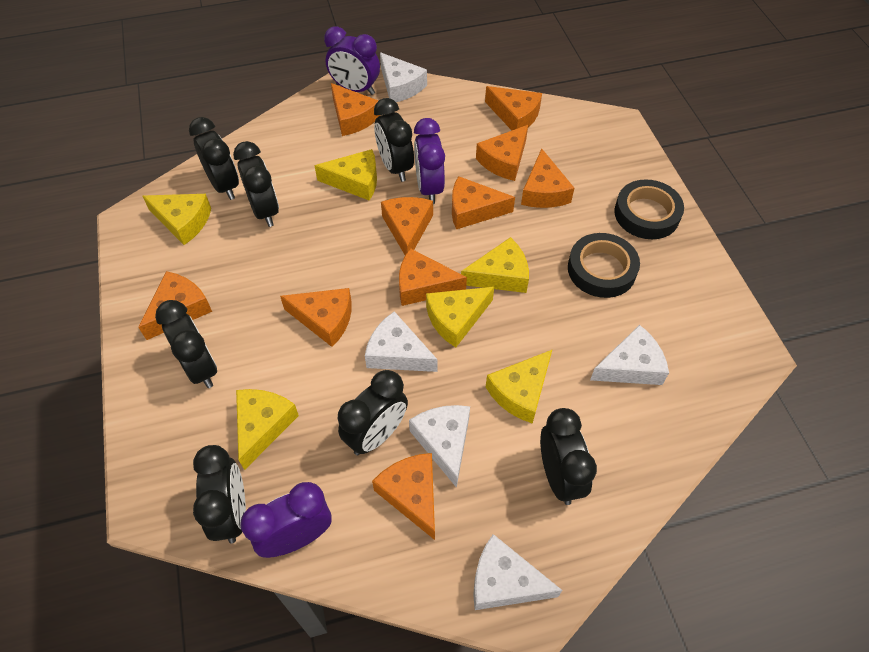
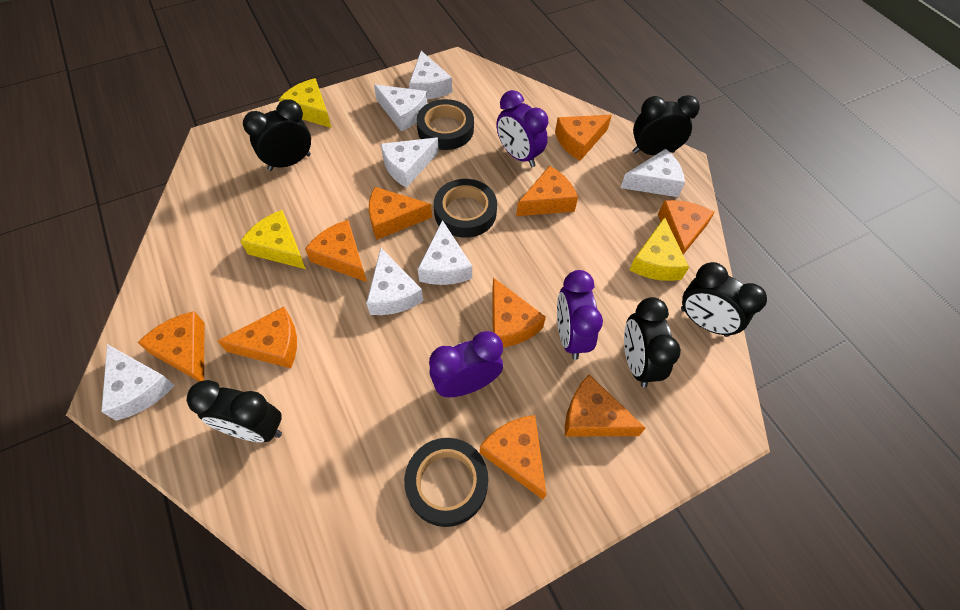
black clock: 7 -> 5
black tape: 2 -> 3
white cheese: 5 -> 7
yellow cheese: 6 -> 3

